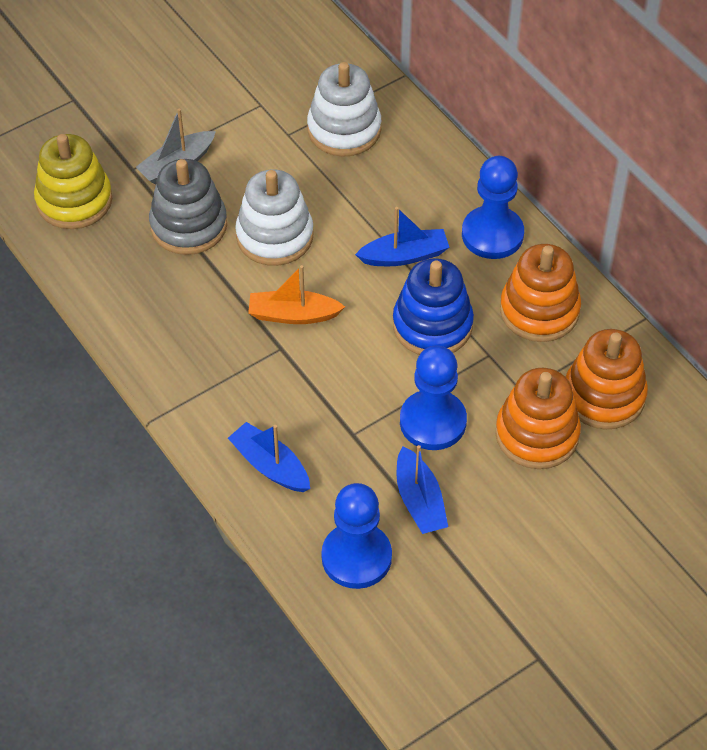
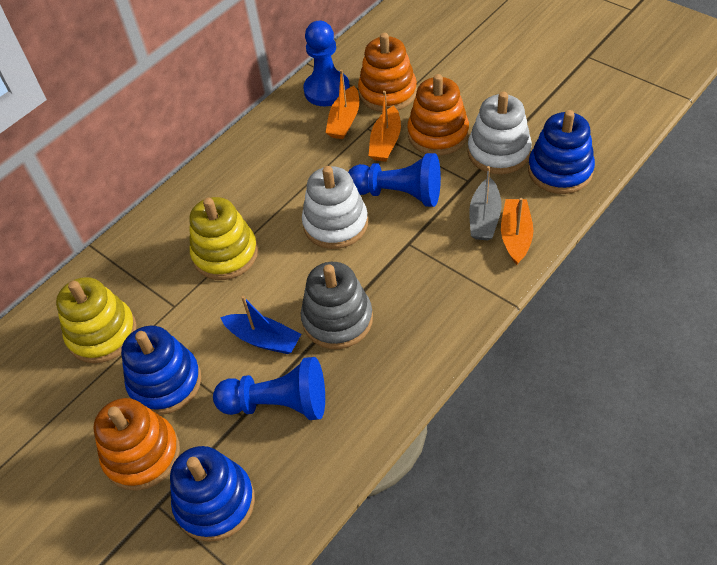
blue boat: 3 -> 1
blue stacking toy: 1 -> 3
orange boat: 1 -> 3
yellow stacking toy: 1 -> 2

